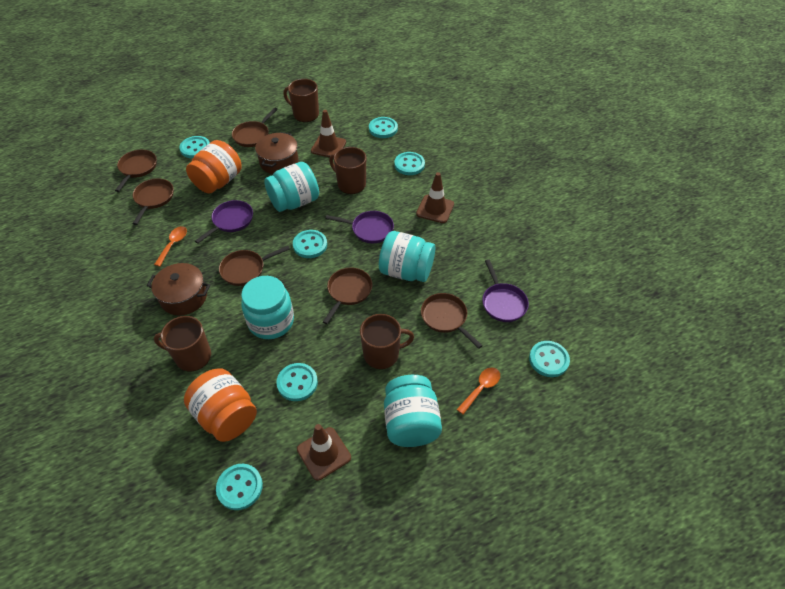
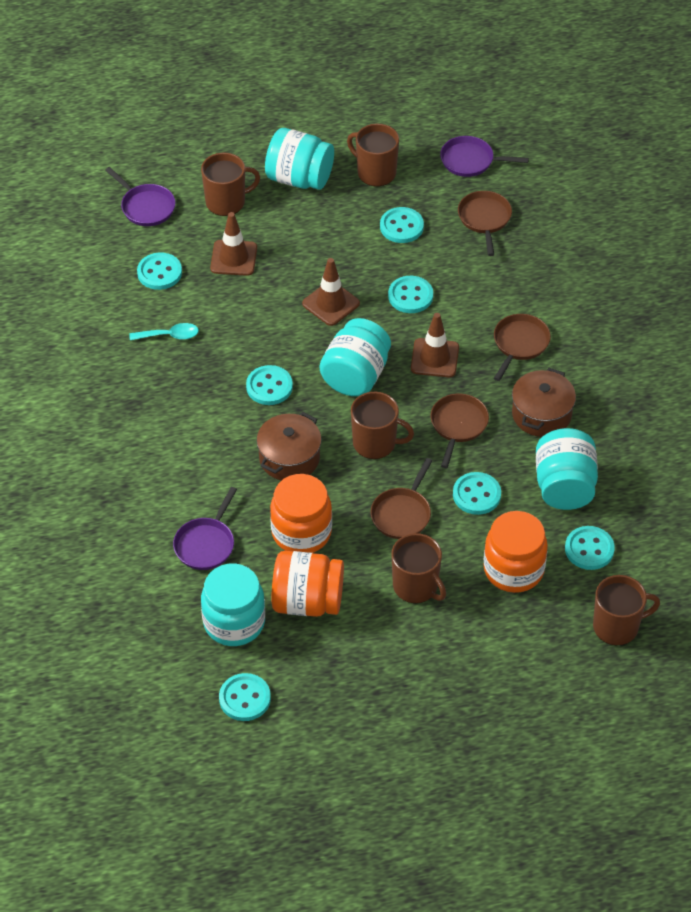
brown mug: 4 -> 5
brown pan: 6 -> 4
orange jar: 2 -> 3
orange spoon: 2 -> 0
turquoise spoon: 0 -> 1

